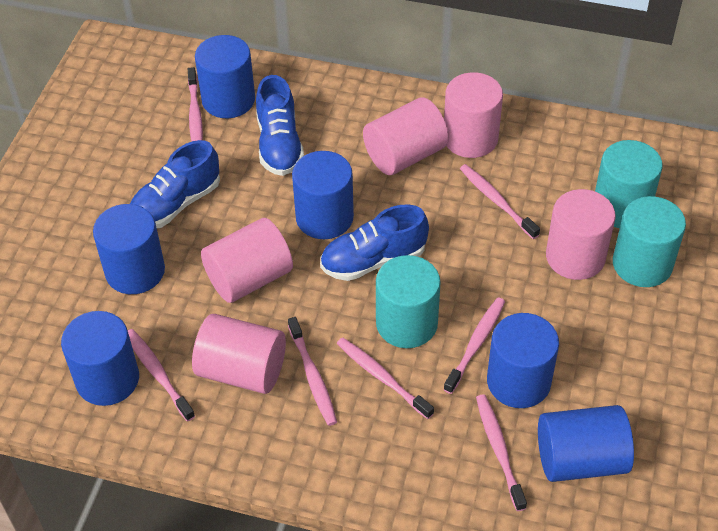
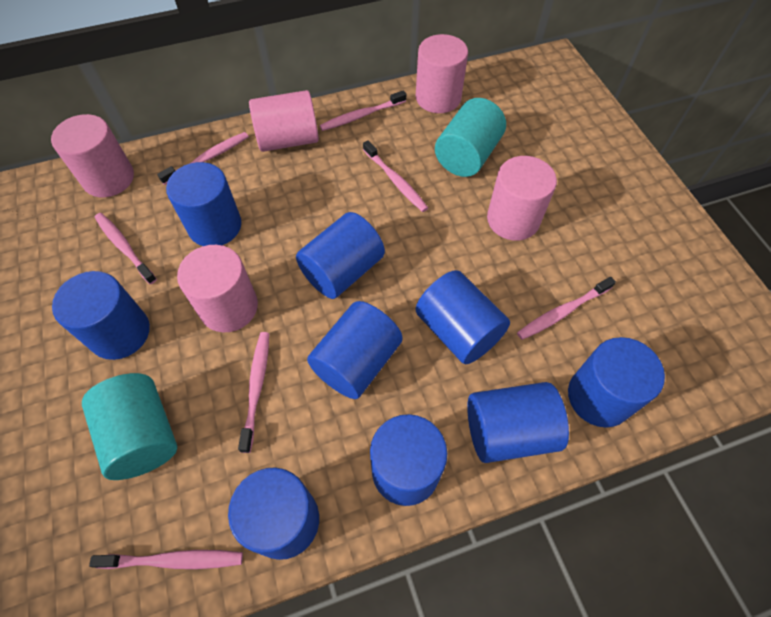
blue cylinder: 6 -> 9
blue shoe: 3 -> 0
turquoise cylinder: 3 -> 2

